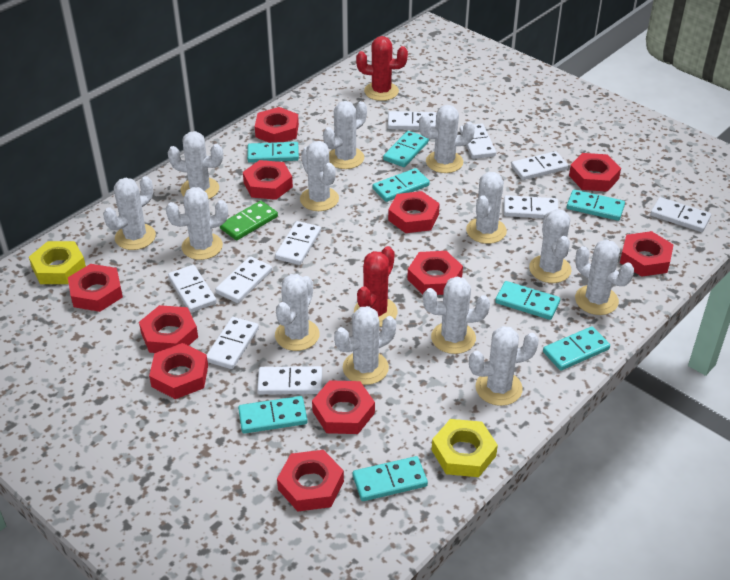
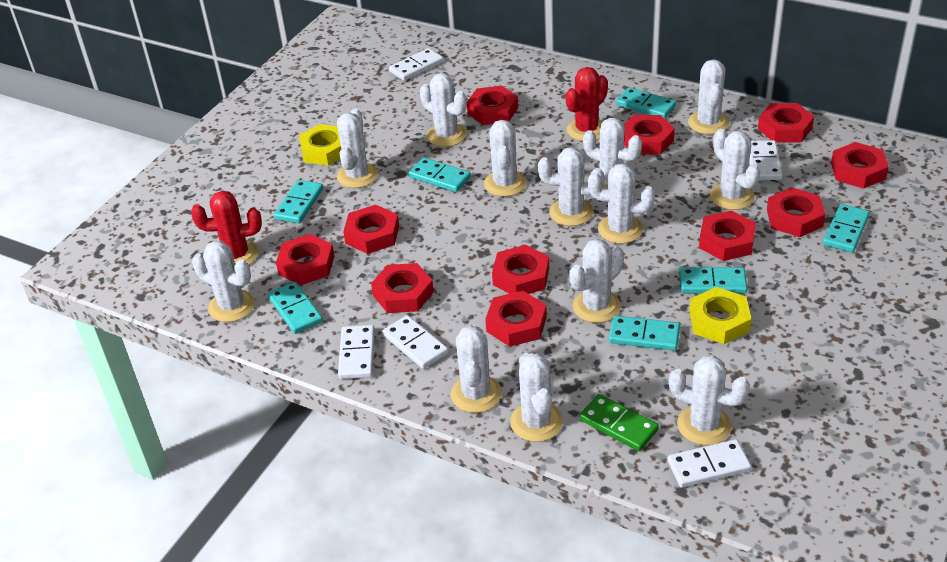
turquoise domino: 8 -> 7
white domino: 10 -> 5

